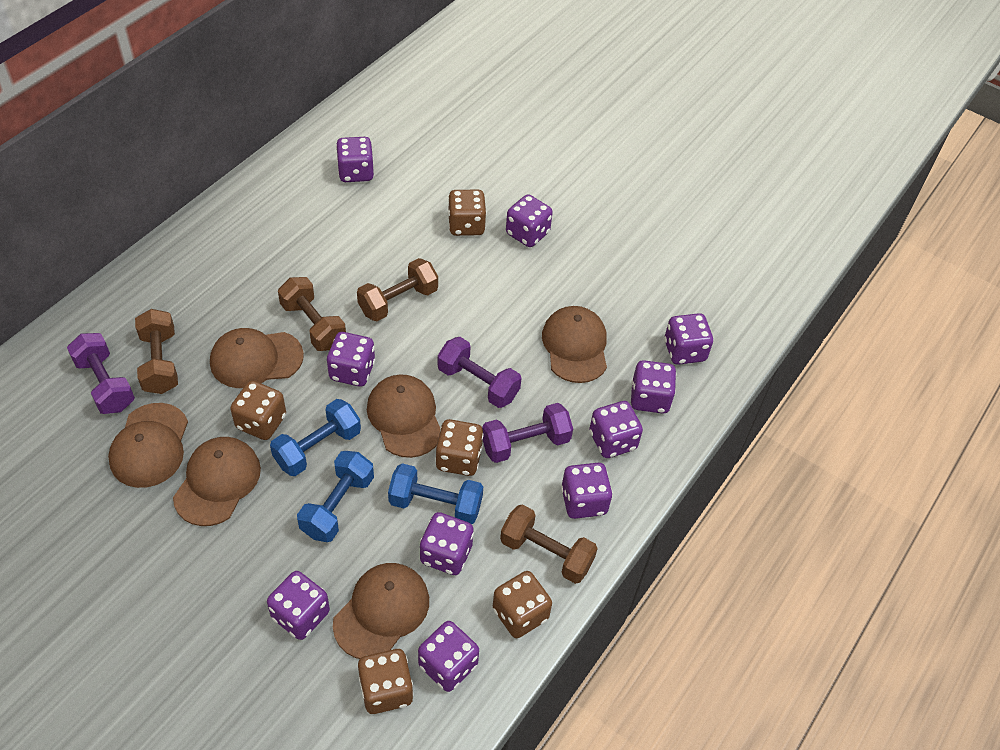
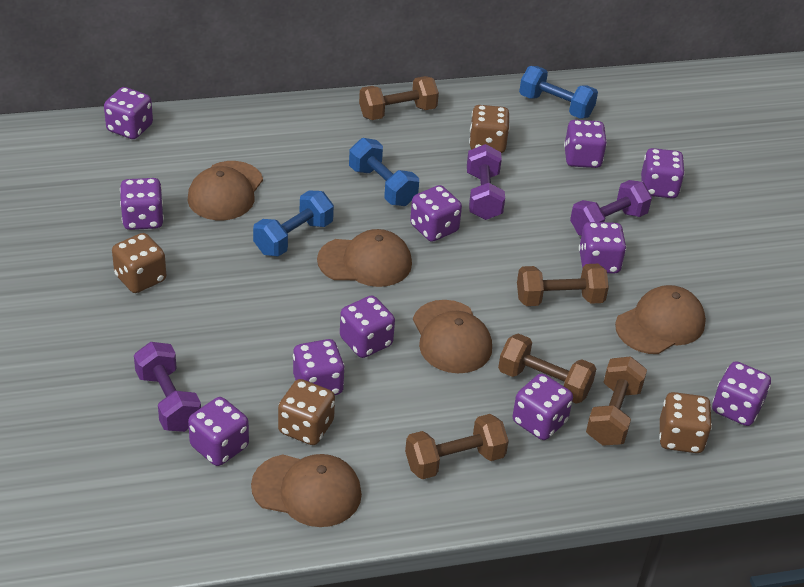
brown cap: 6 -> 5
brown dice: 5 -> 4
brown dumbbell: 4 -> 5
purple dice: 10 -> 11

